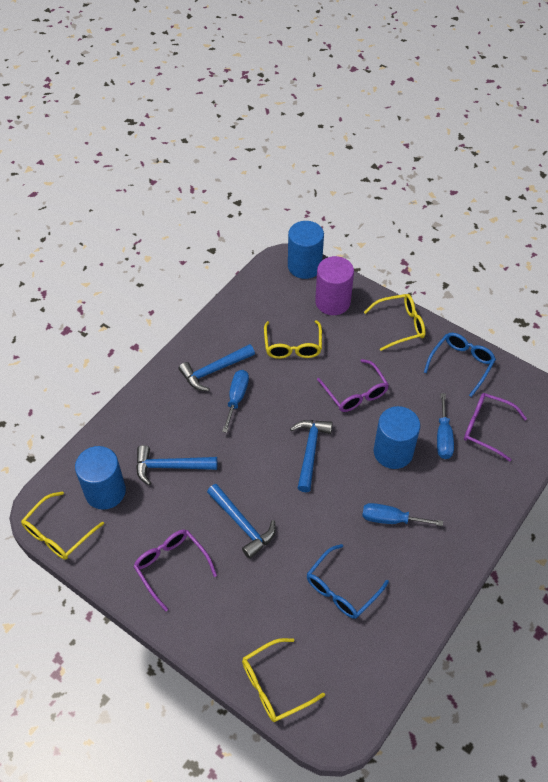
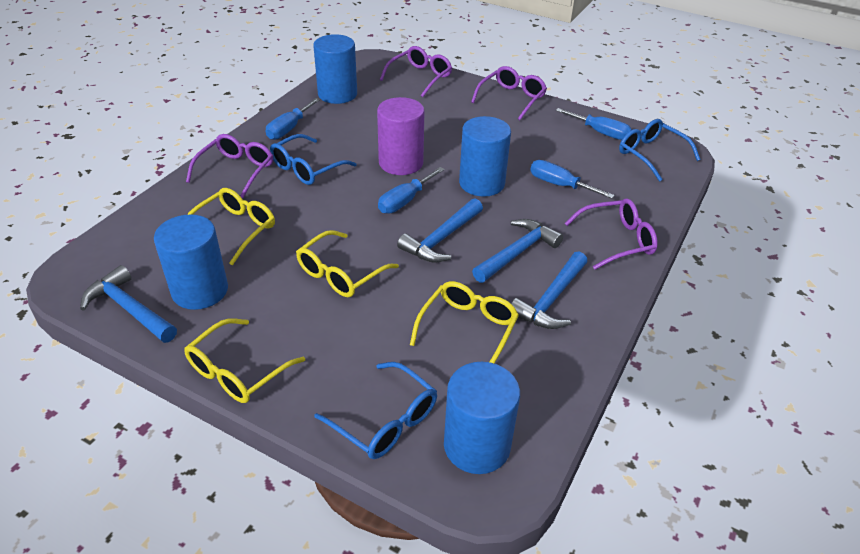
blue cylinder: 3 -> 4
blue glasses: 2 -> 3
blue screwdriver: 3 -> 4
purple glasses: 3 -> 4

